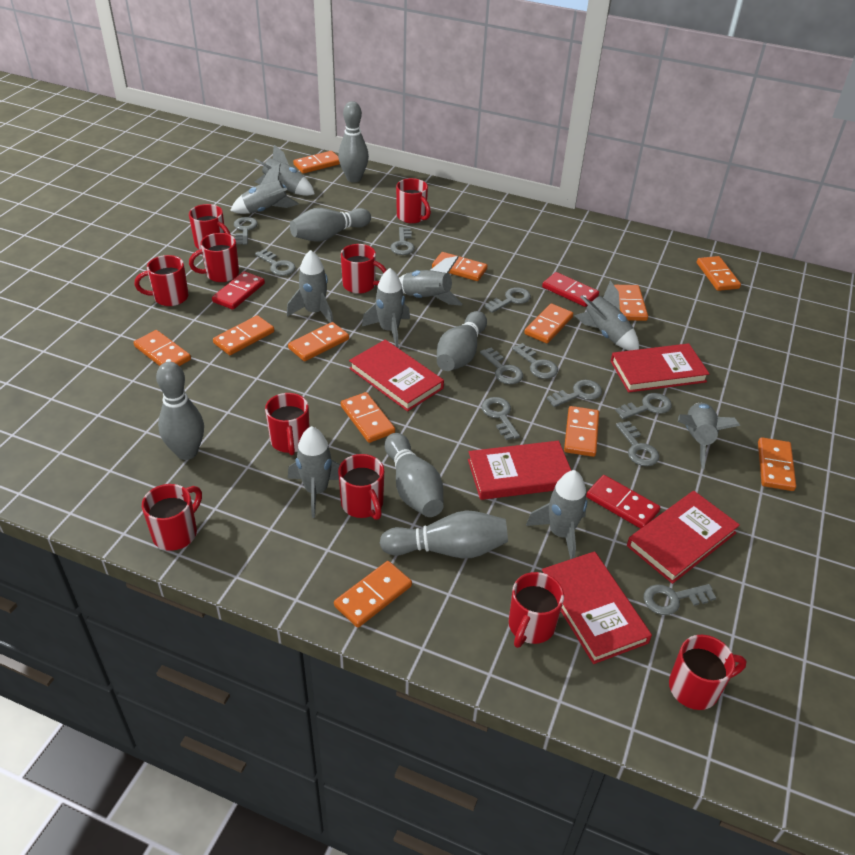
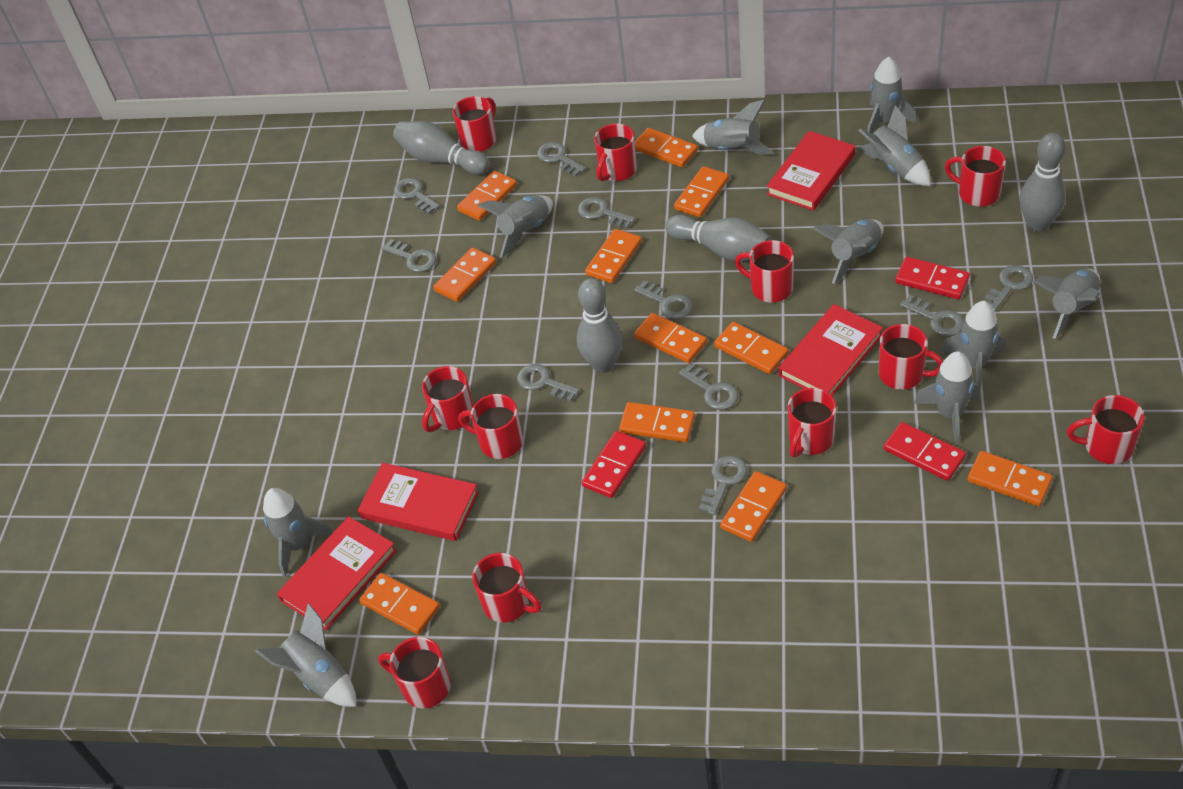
grey bowling pin: 6 -> 4
grey key: 11 -> 10
grey rocket: 9 -> 10
orange domino: 12 -> 11
red book: 5 -> 4
red mug: 10 -> 11

